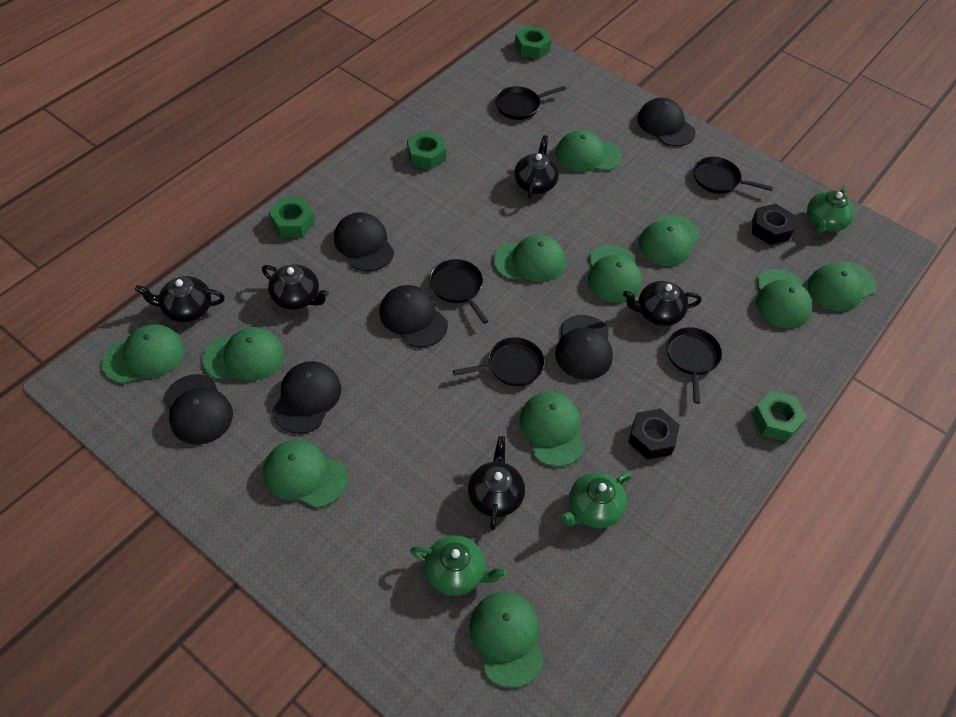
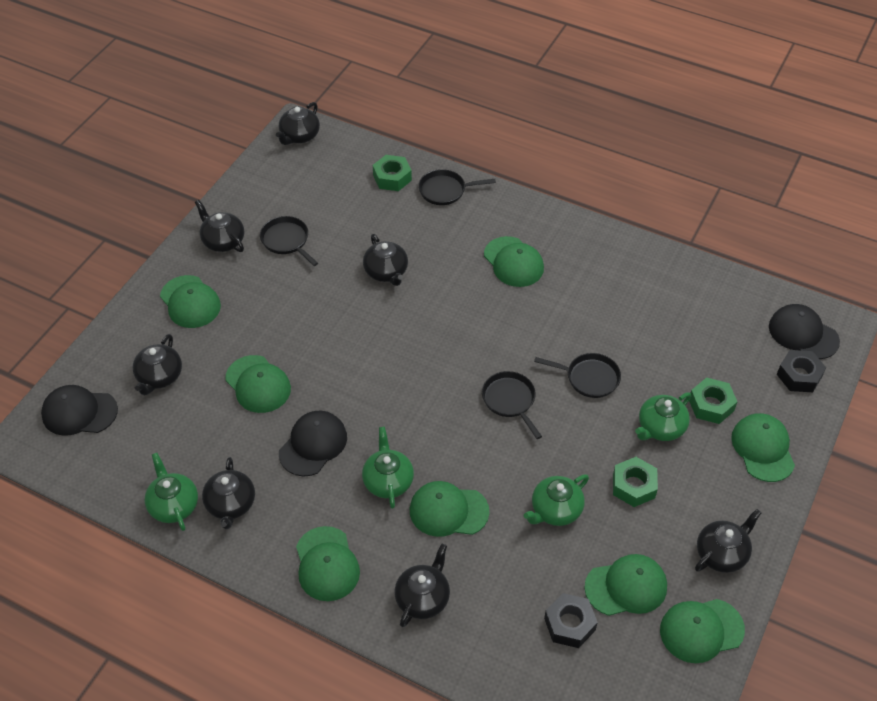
black cap: 6 -> 3
black pan: 5 -> 4
black teapot: 5 -> 7
green cap: 11 -> 8
green nut: 4 -> 3
green teapot: 3 -> 4

